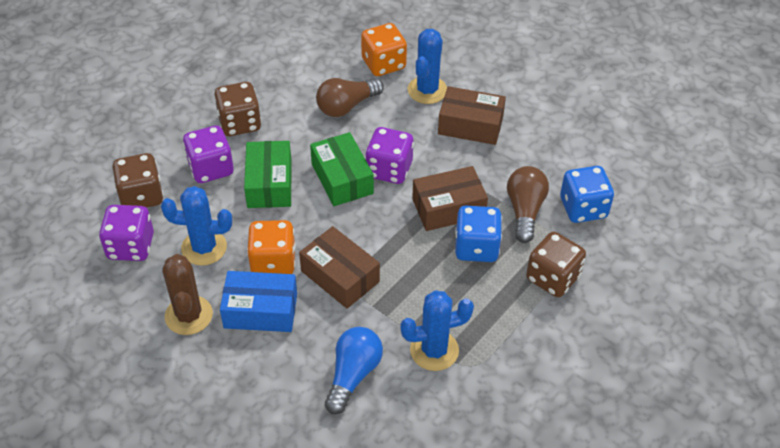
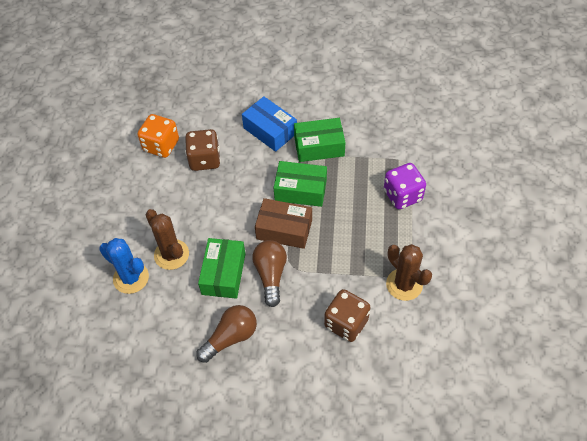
blue cactus: 3 -> 1
blue dice: 2 -> 0
blue light bulb: 1 -> 0
brown box: 3 -> 1
brown cactus: 1 -> 2
brown dice: 3 -> 2
green box: 2 -> 3
orange dice: 2 -> 1
purple dice: 3 -> 1

